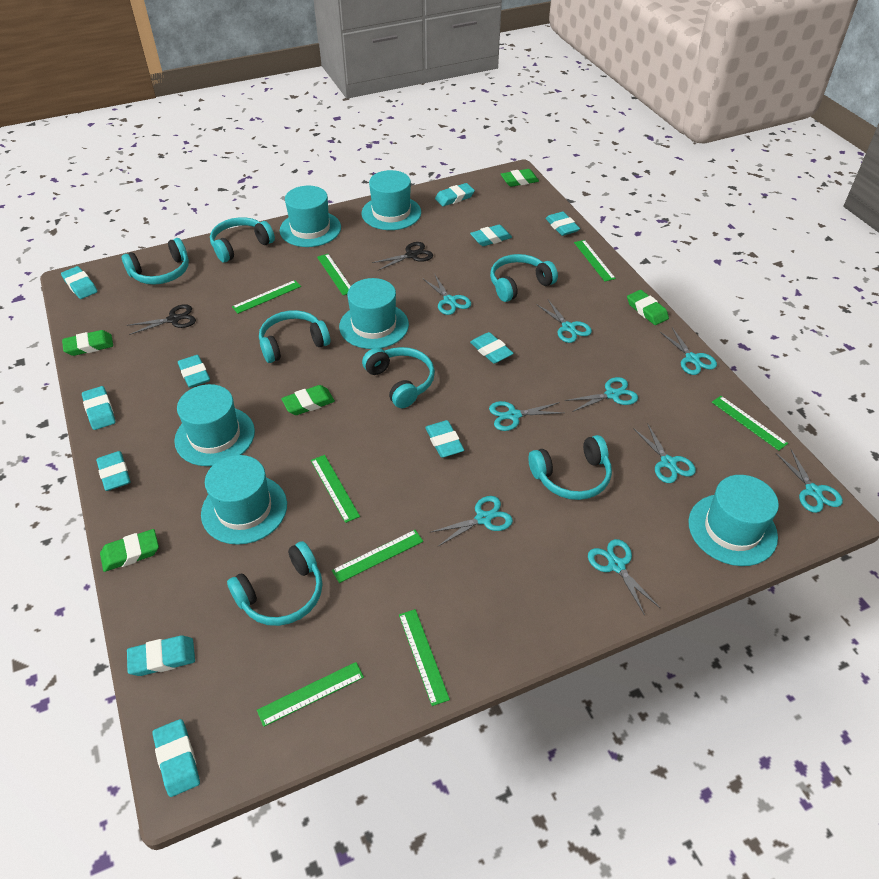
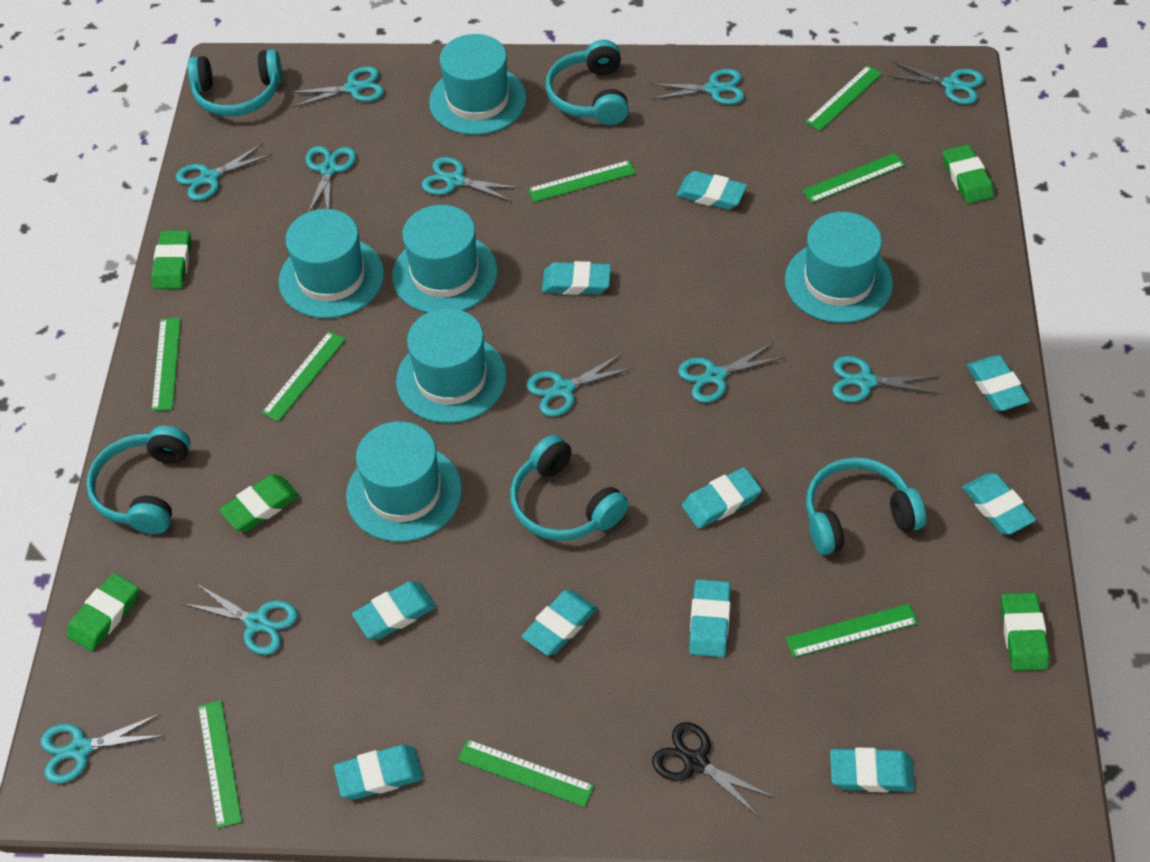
black scissors: 2 -> 1
turquoise eraser: 11 -> 10
turquoise headphones: 7 -> 5
turquoise scissors: 9 -> 11

